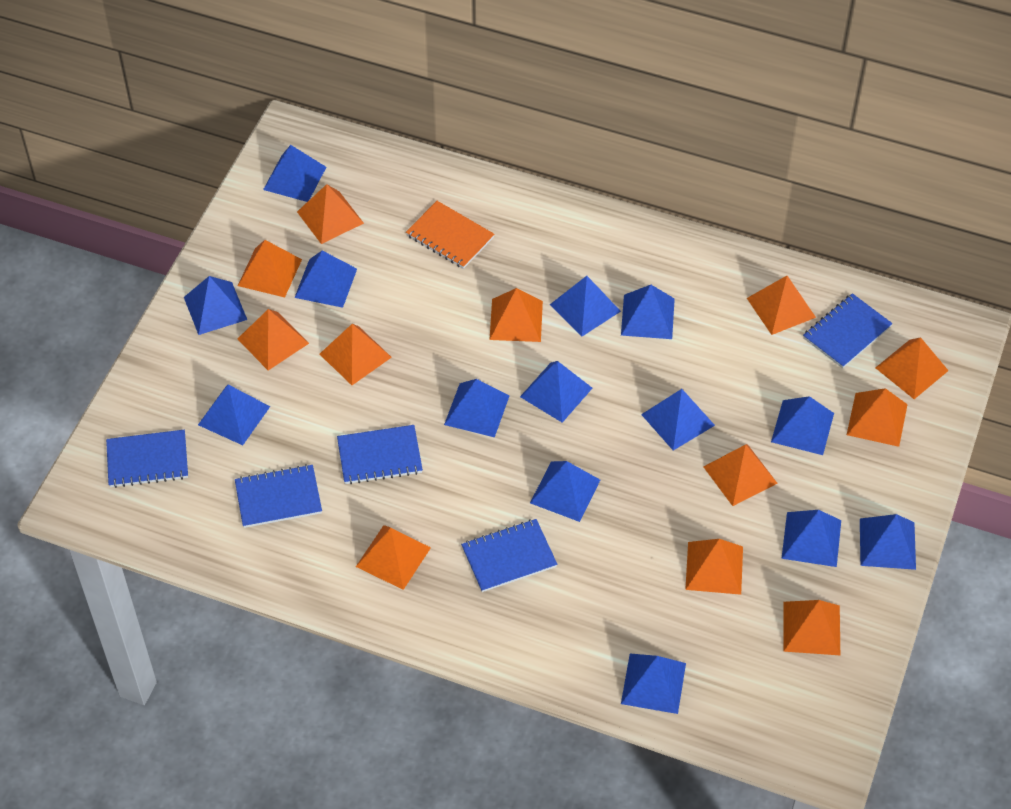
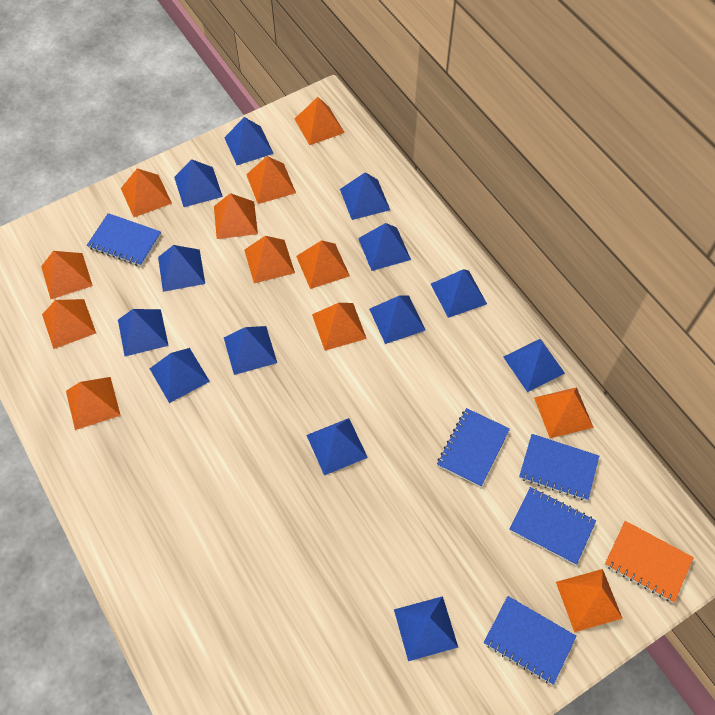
blue pyramid: 14 -> 13

